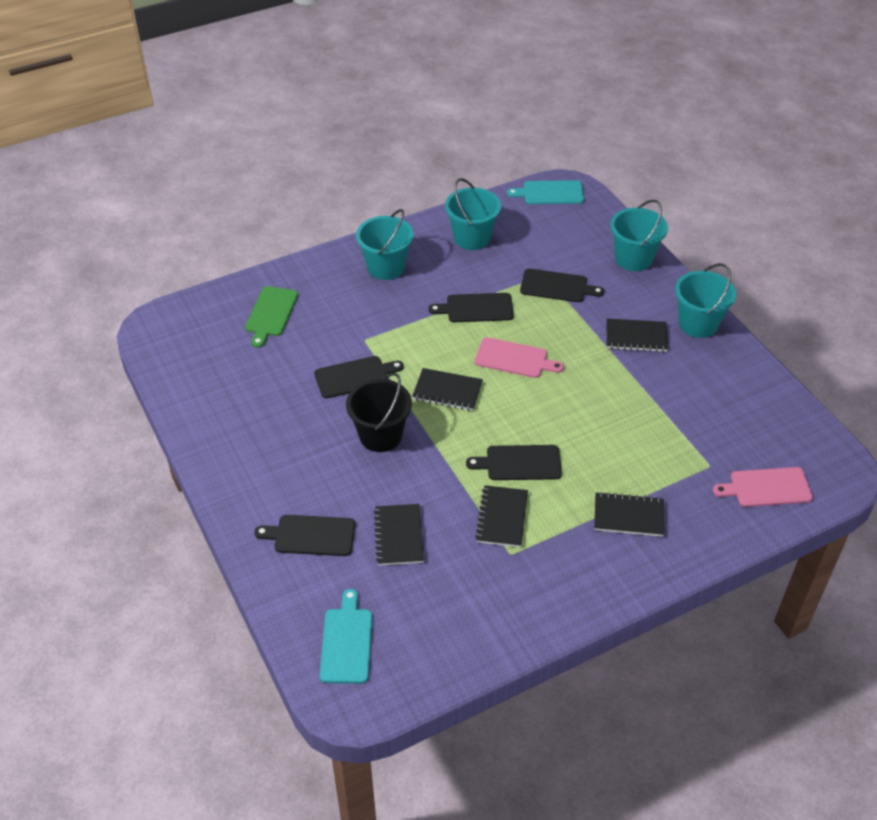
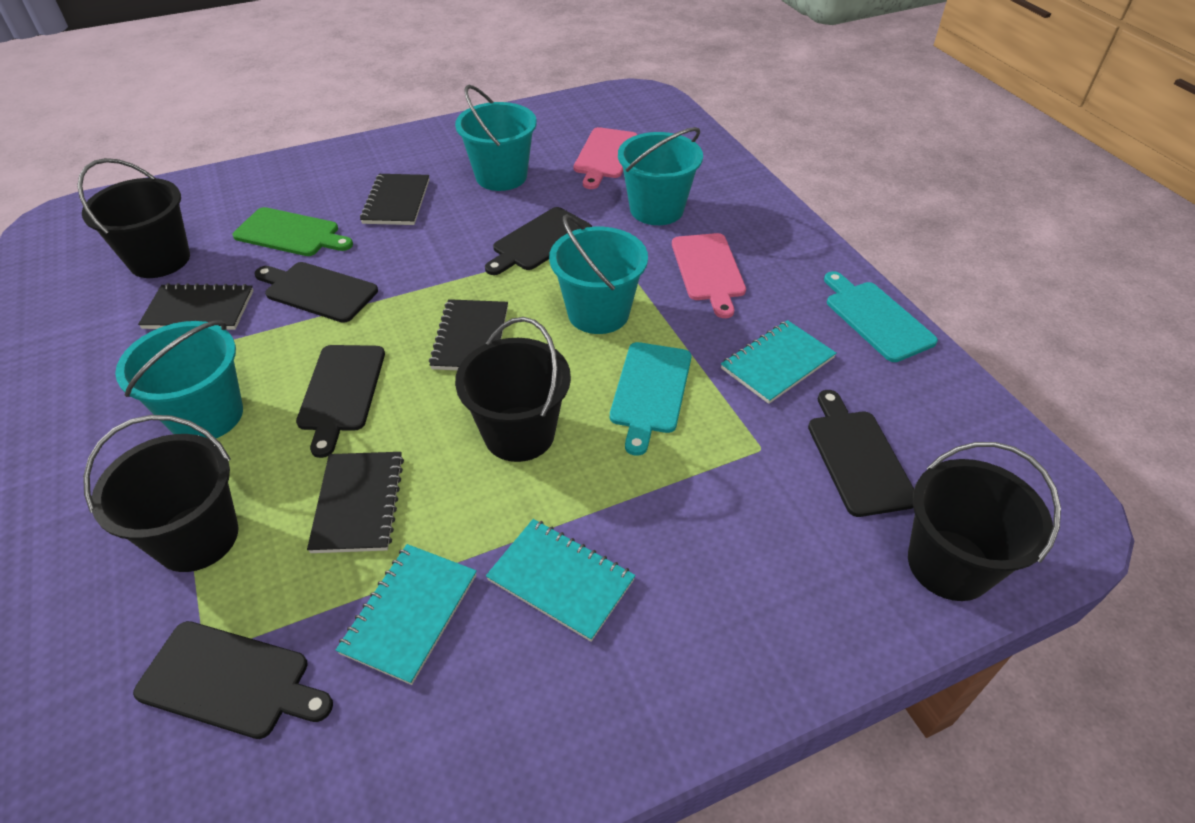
black bucket: 1 -> 4
black notebook: 5 -> 4
turquoise notebook: 0 -> 3

